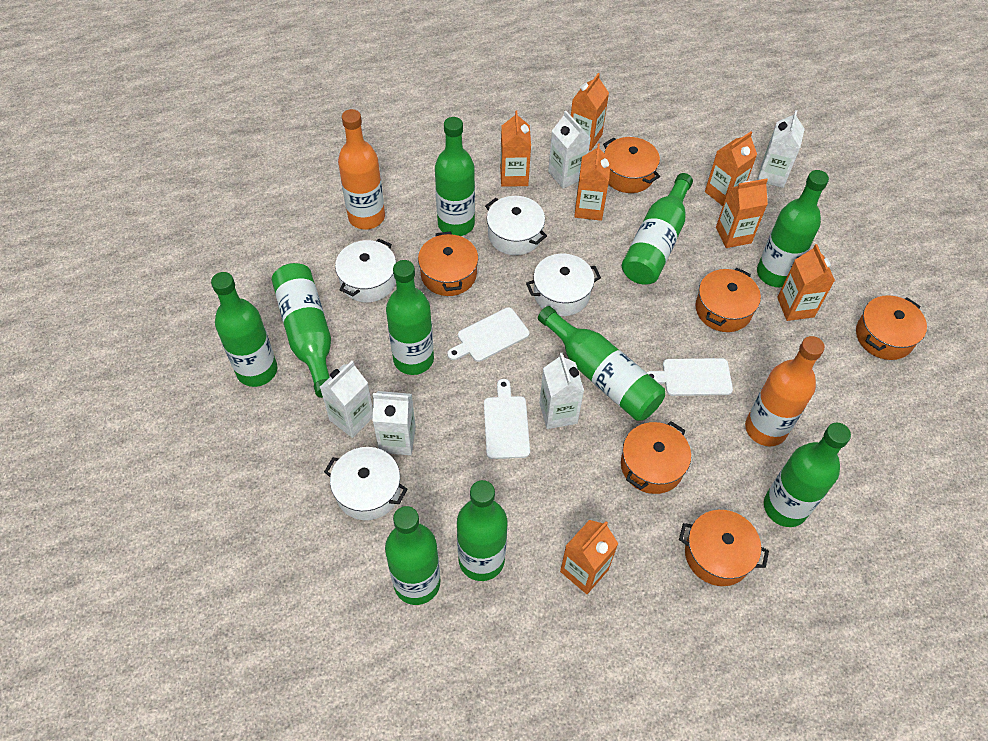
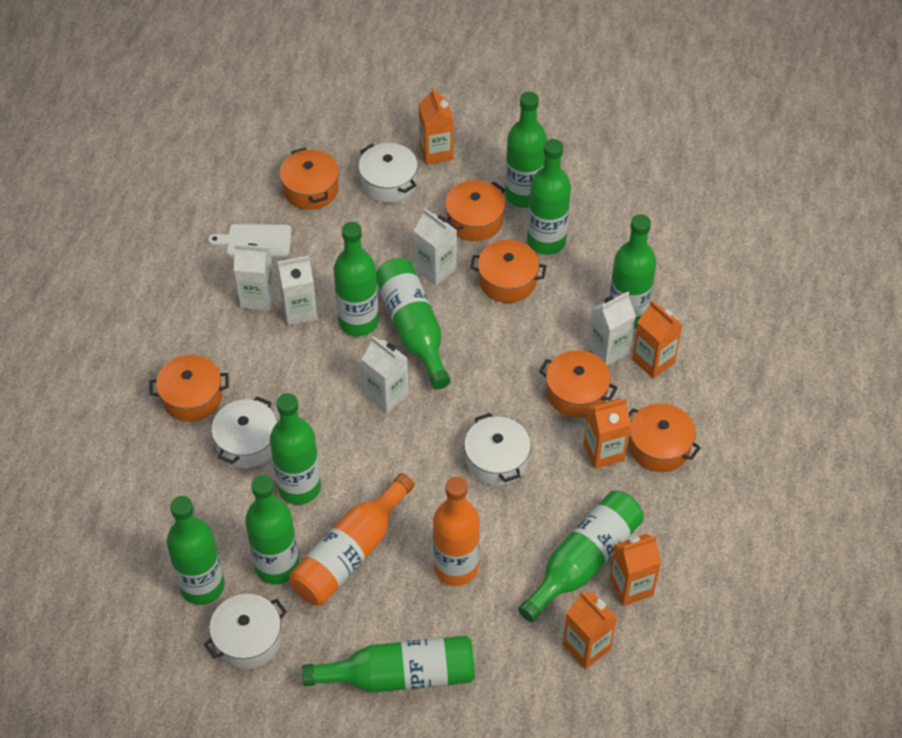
orange carton: 7 -> 5
white cutting board: 3 -> 1

